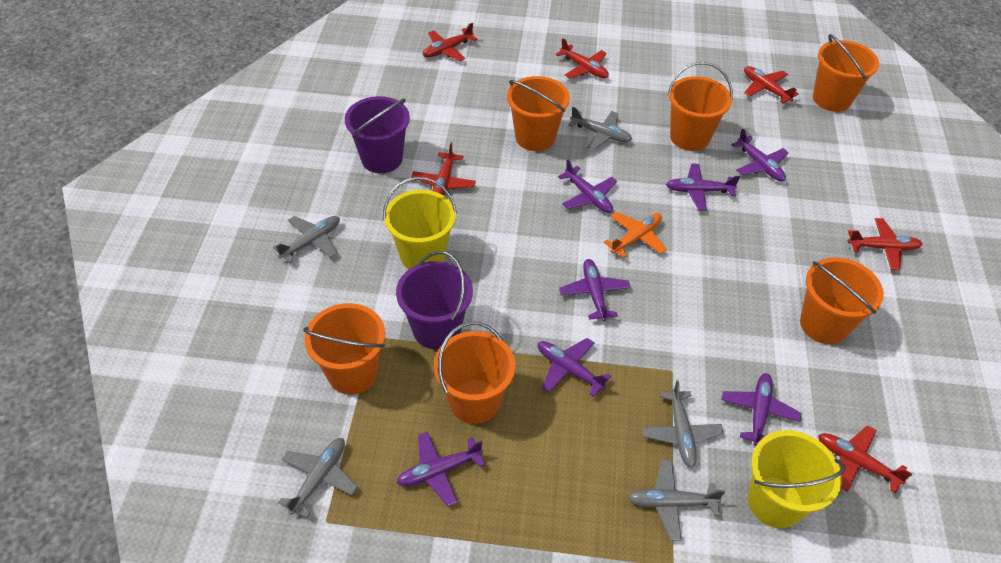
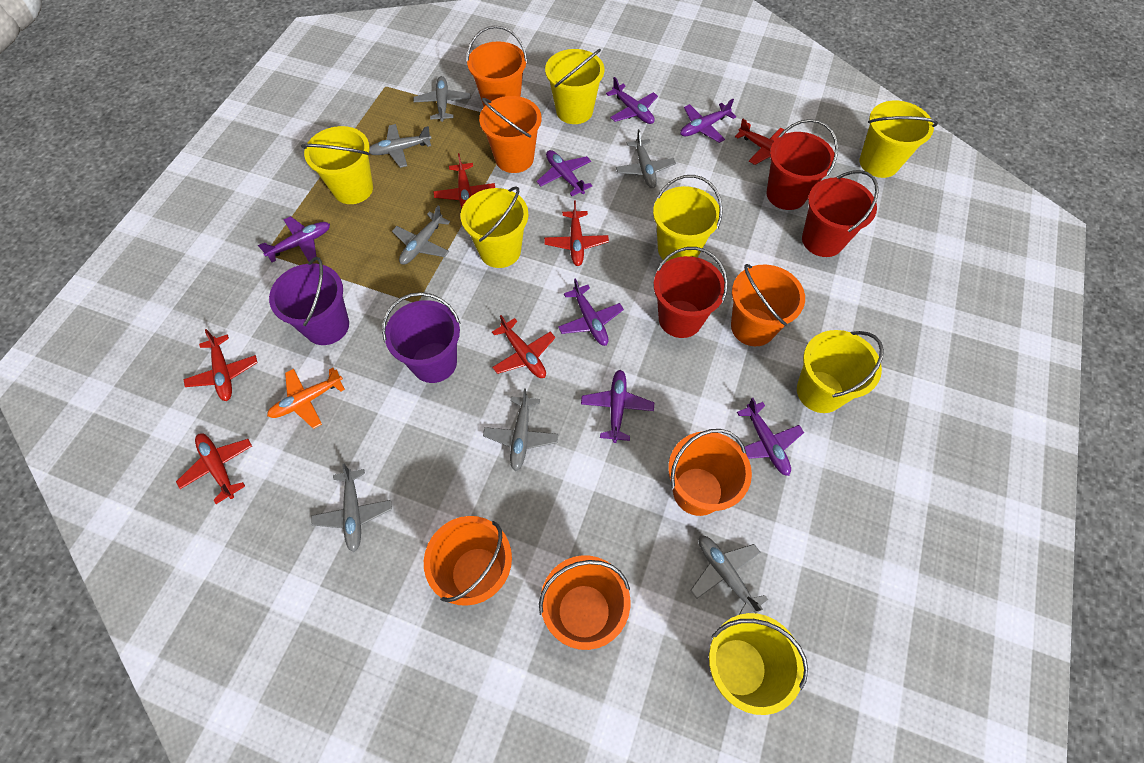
grey plane: 5 -> 7
red bucket: 0 -> 3
yellow bucket: 2 -> 7

